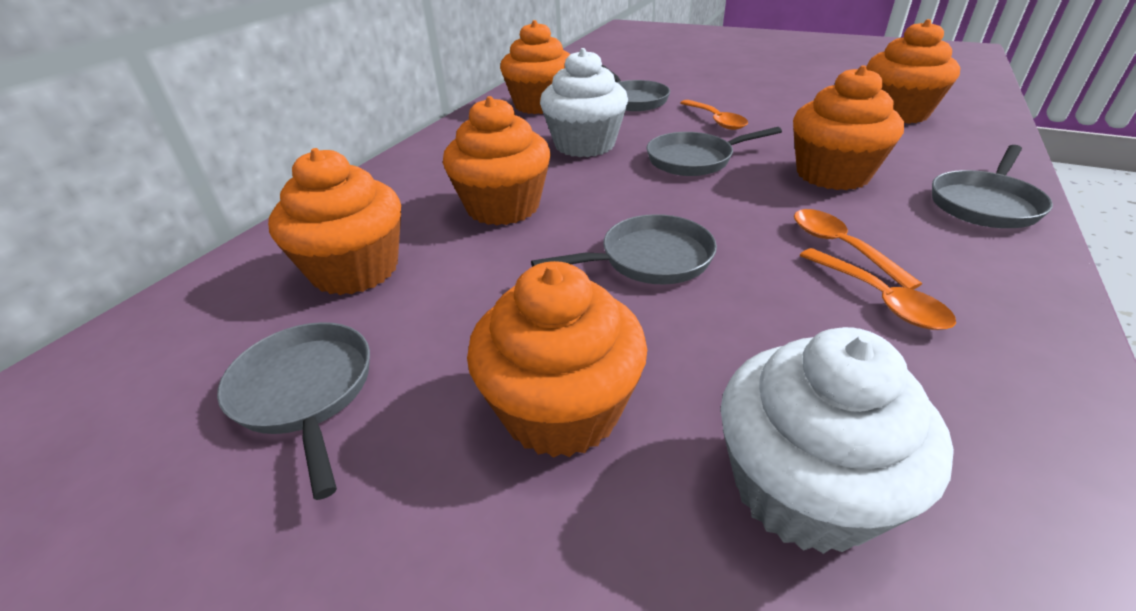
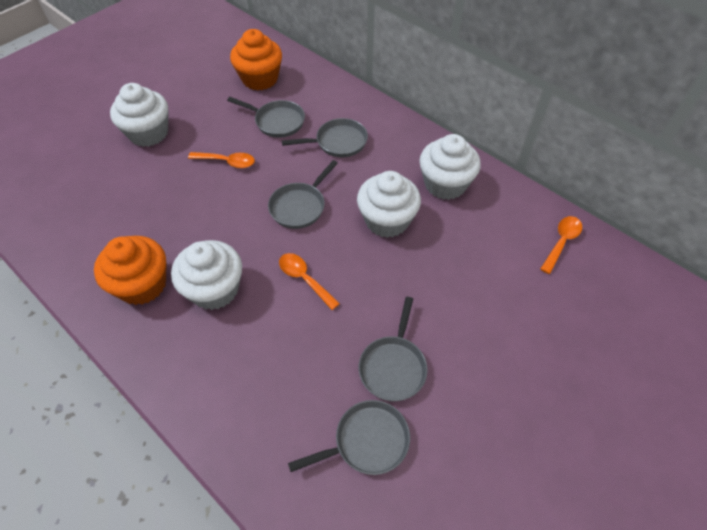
orange cupcake: 6 -> 2
white cupcake: 2 -> 4

